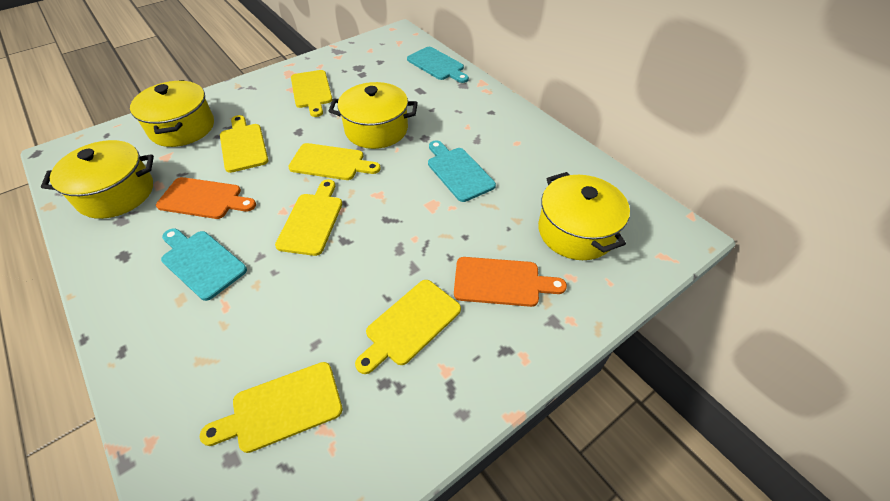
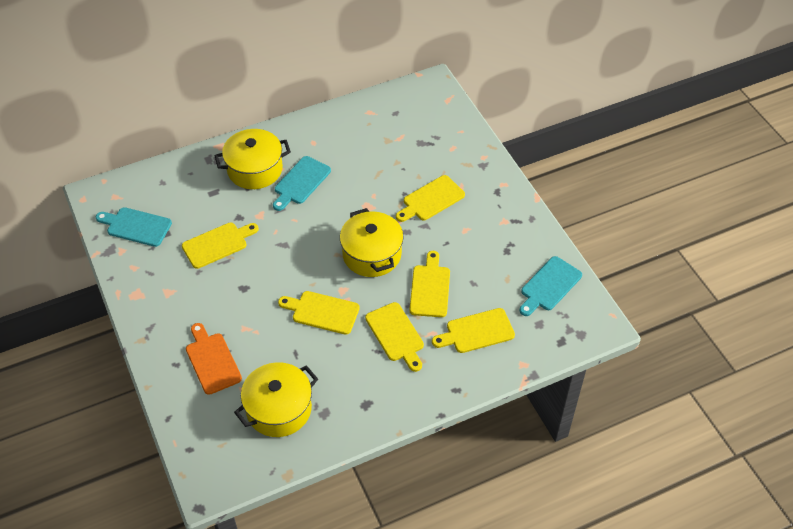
orange cutting board: 2 -> 1
yellow pot: 4 -> 3

